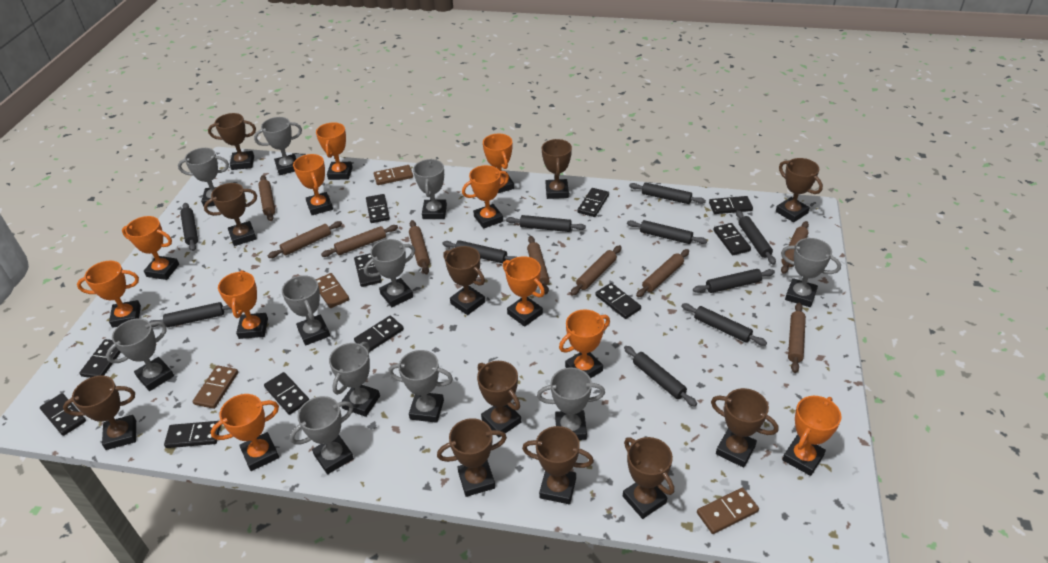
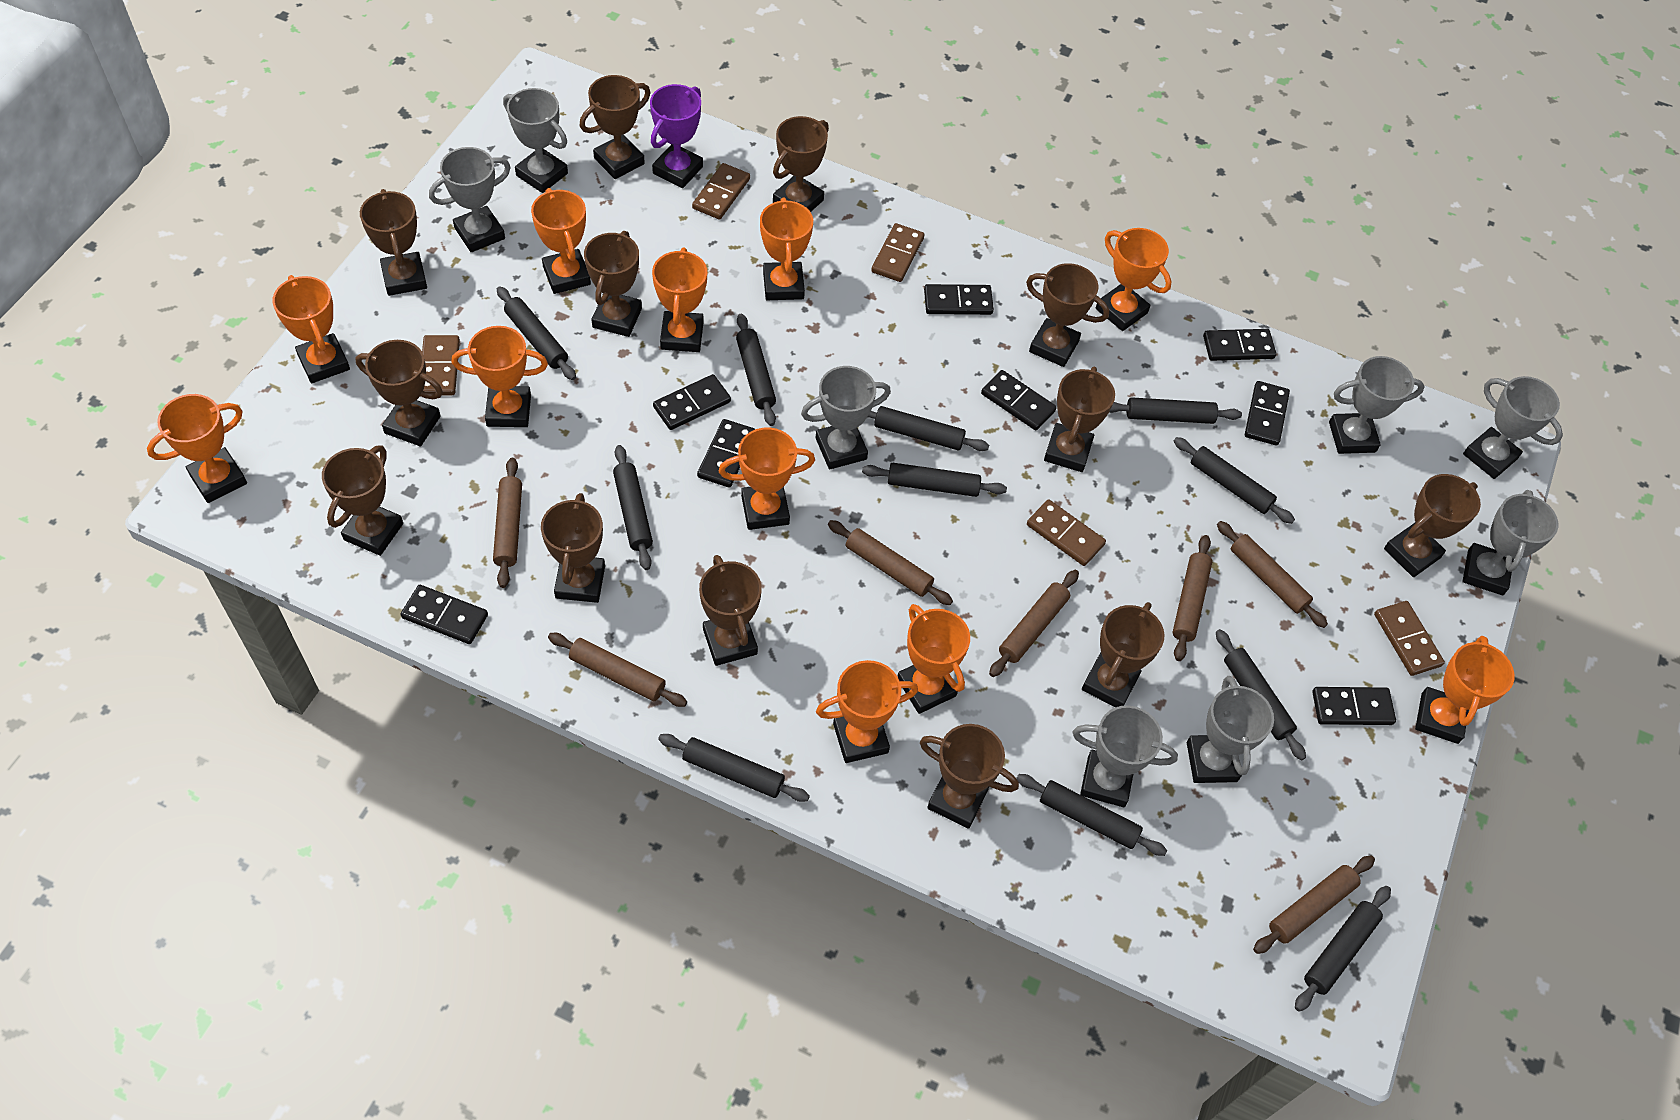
black domino: 11 -> 8
black rolling pin: 10 -> 11
brown domino: 4 -> 5
brown rolling pin: 9 -> 7
brown trophy: 11 -> 13
grey trophy: 11 -> 8
purple trophy: 0 -> 1

